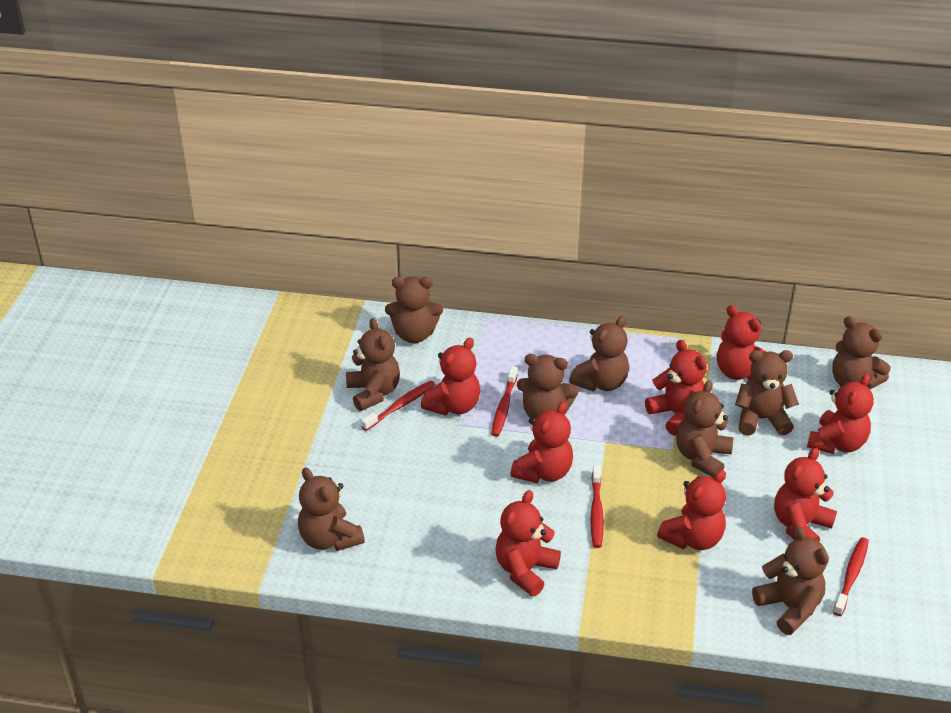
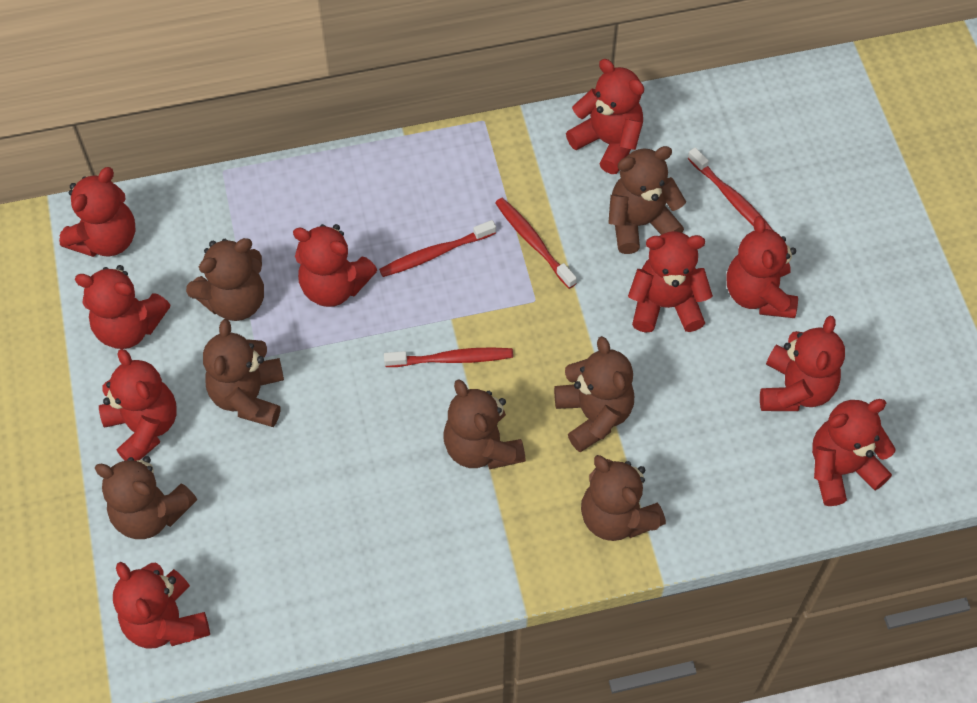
brown teddy bear: 9 -> 7
red teddy bear: 8 -> 10

